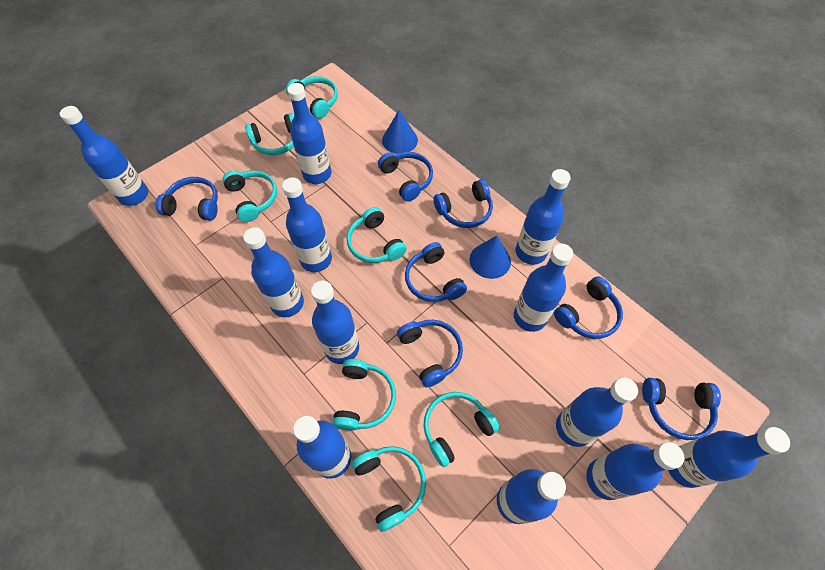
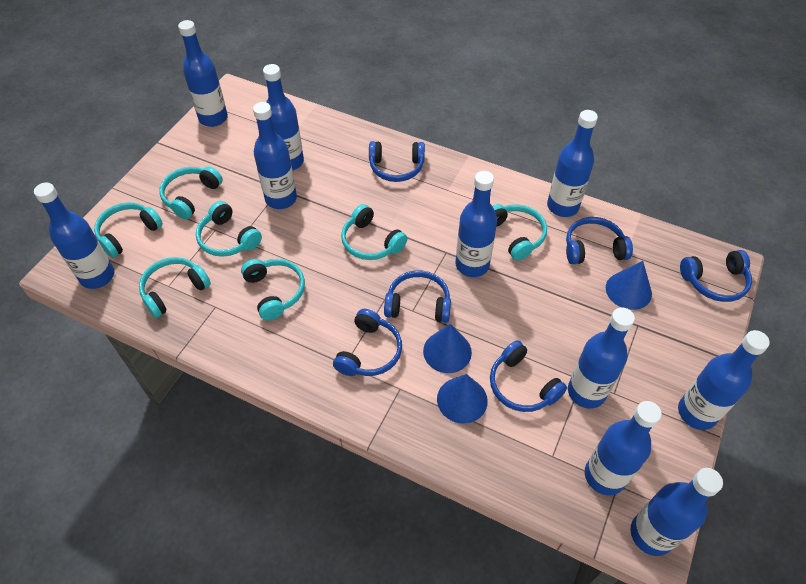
blue bottle: 12 -> 10
blue cone: 2 -> 3
blue headphones: 7 -> 6

